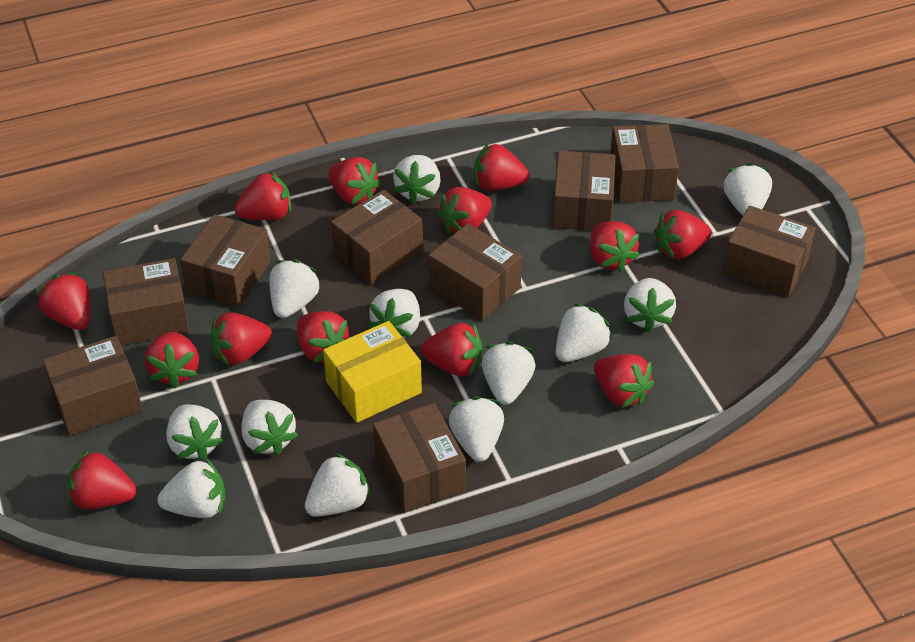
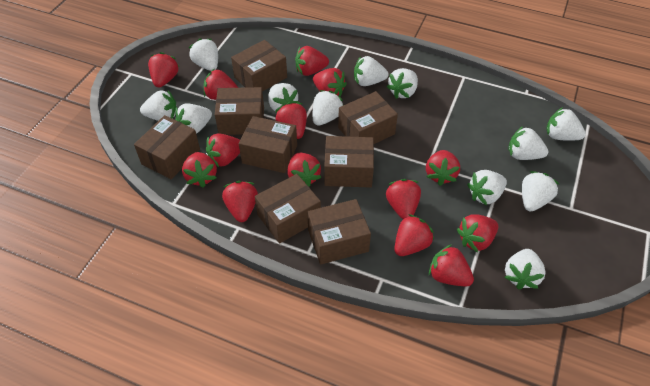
brown box: 9 -> 8
red strawberry: 13 -> 14
yellow box: 1 -> 0

